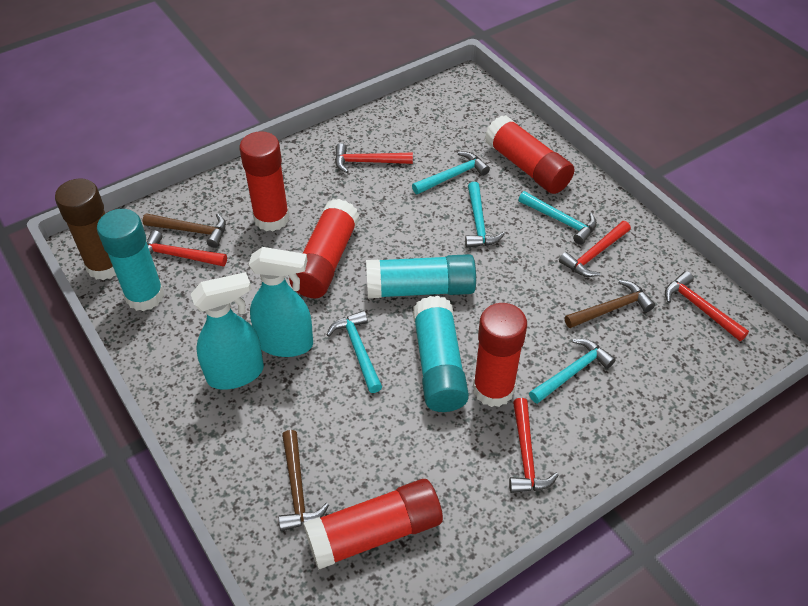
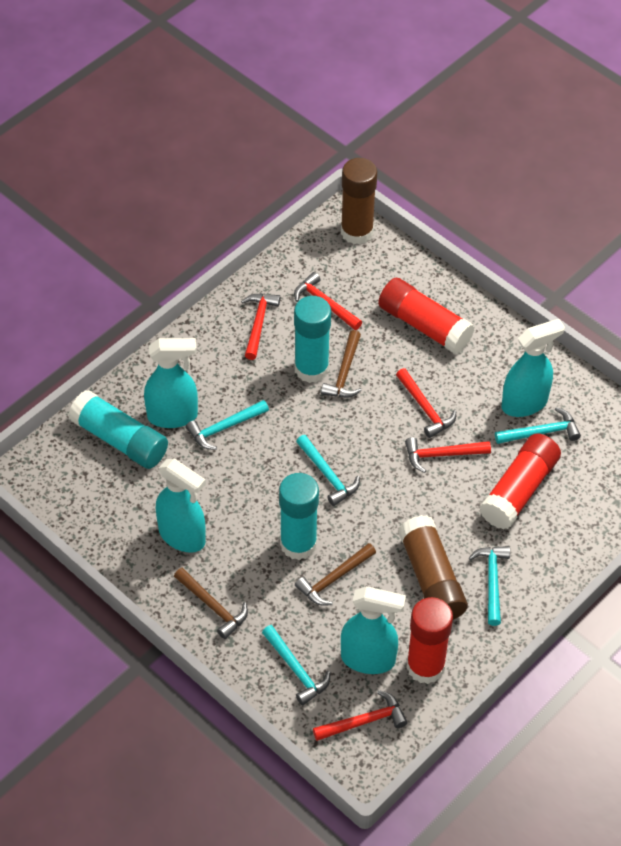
brown glue stick: 1 -> 2
red glue stick: 5 -> 3
turquoise spray bottle: 2 -> 4

